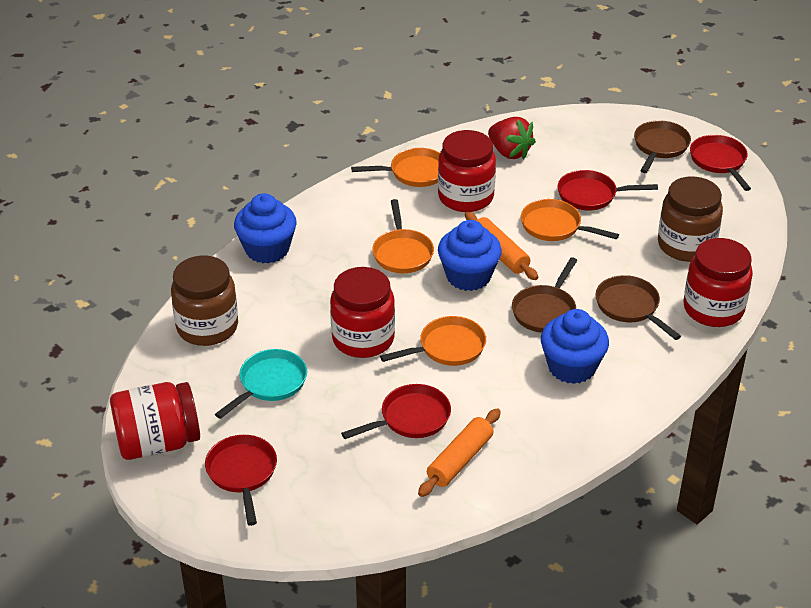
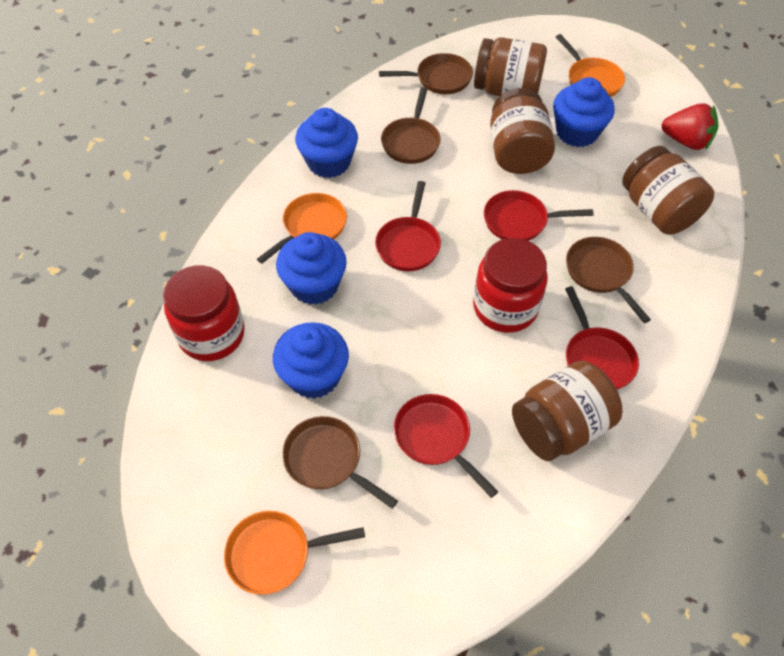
blue cupcake: 3 -> 4
brown jar: 2 -> 4
brown pan: 3 -> 4
orange pan: 4 -> 3
orange rolling pin: 2 -> 0
red jar: 4 -> 2
turquoise pan: 1 -> 0

